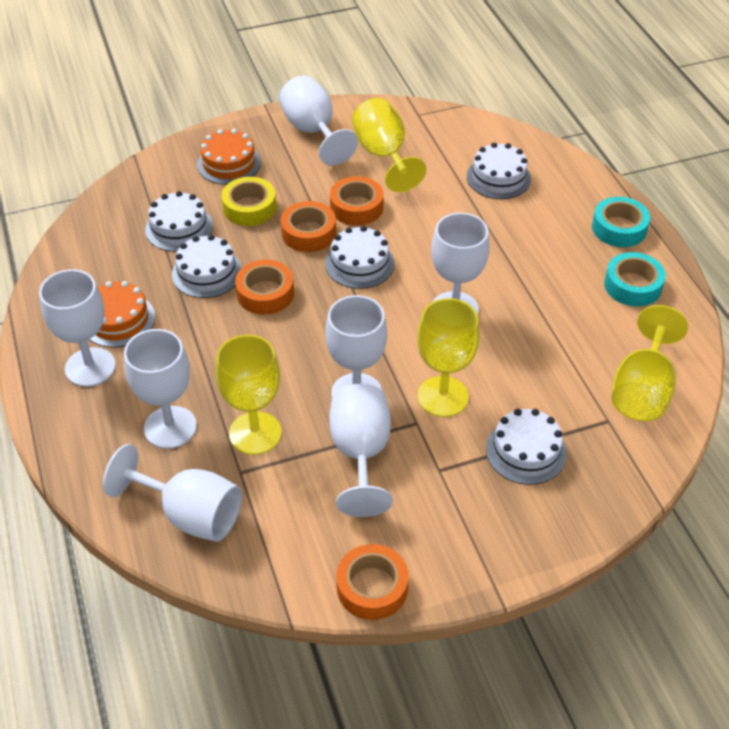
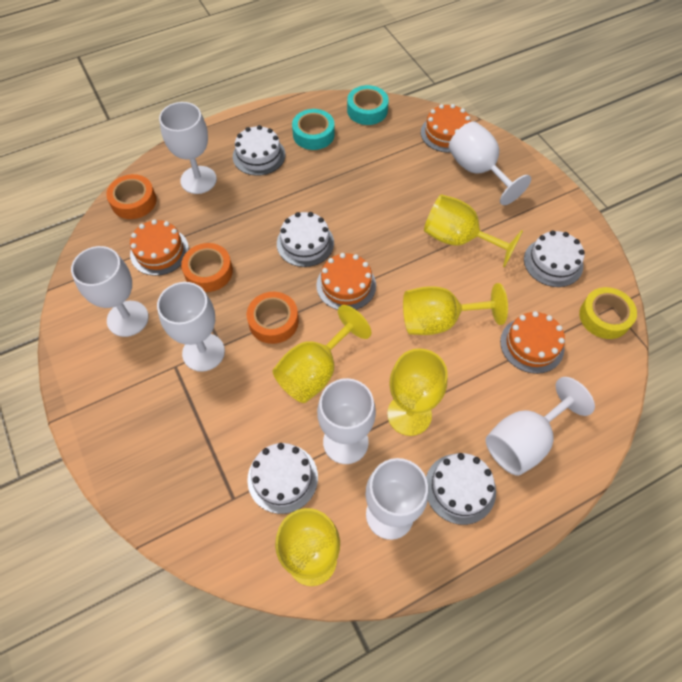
orange cake: 2 -> 4
orange tape: 4 -> 3
yellow goblet: 4 -> 5

